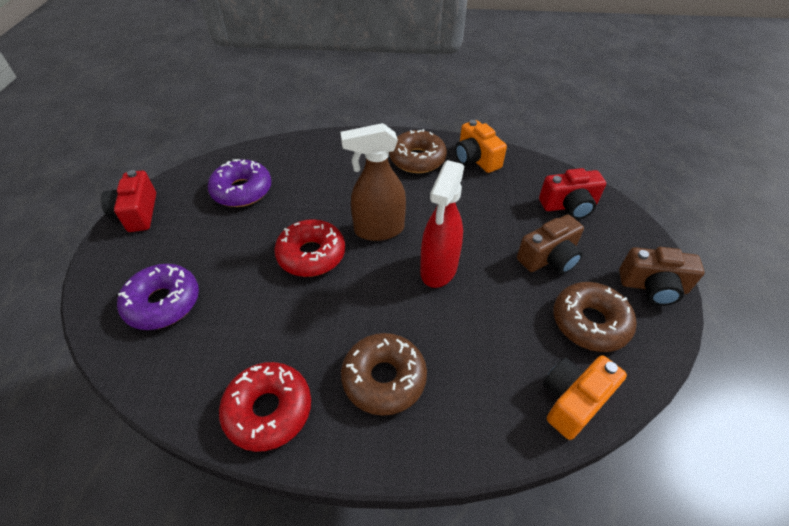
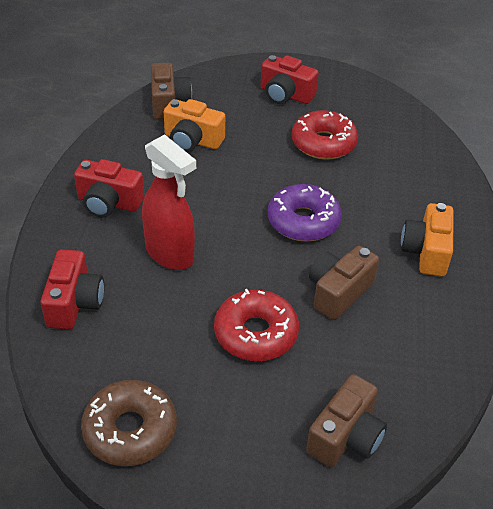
brown camera: 2 -> 3
brown donut: 3 -> 1
brown spray bottle: 1 -> 0
purple donut: 2 -> 1
red camera: 2 -> 3

